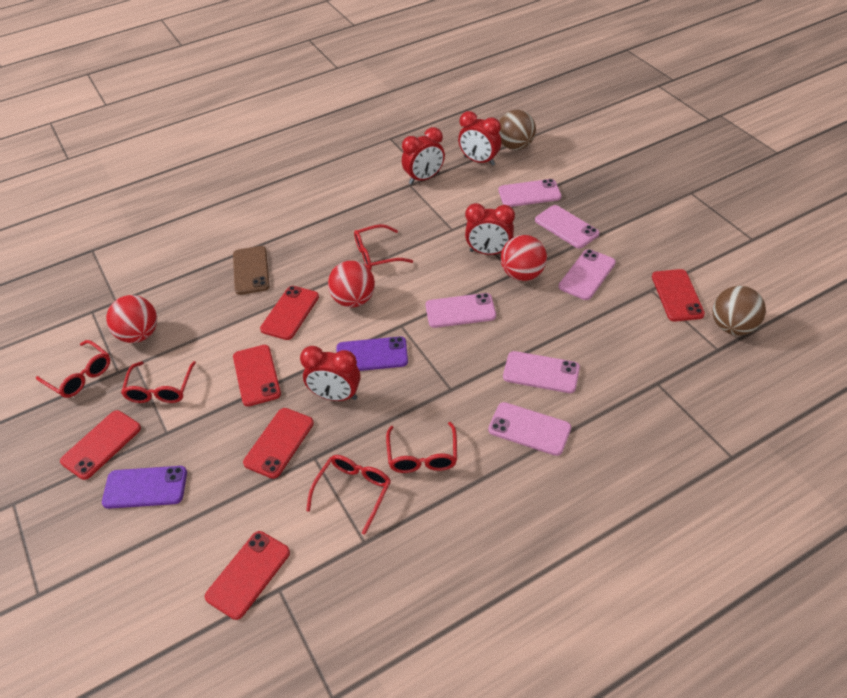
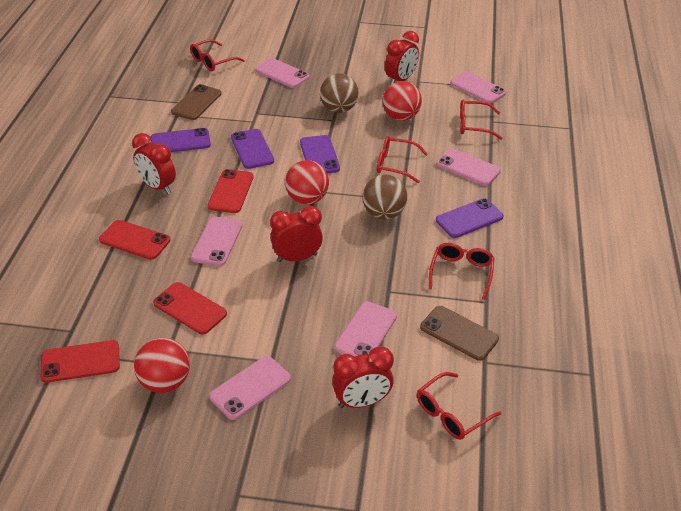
brown phone: 1 -> 2
purple phone: 2 -> 4
red phone: 6 -> 4

